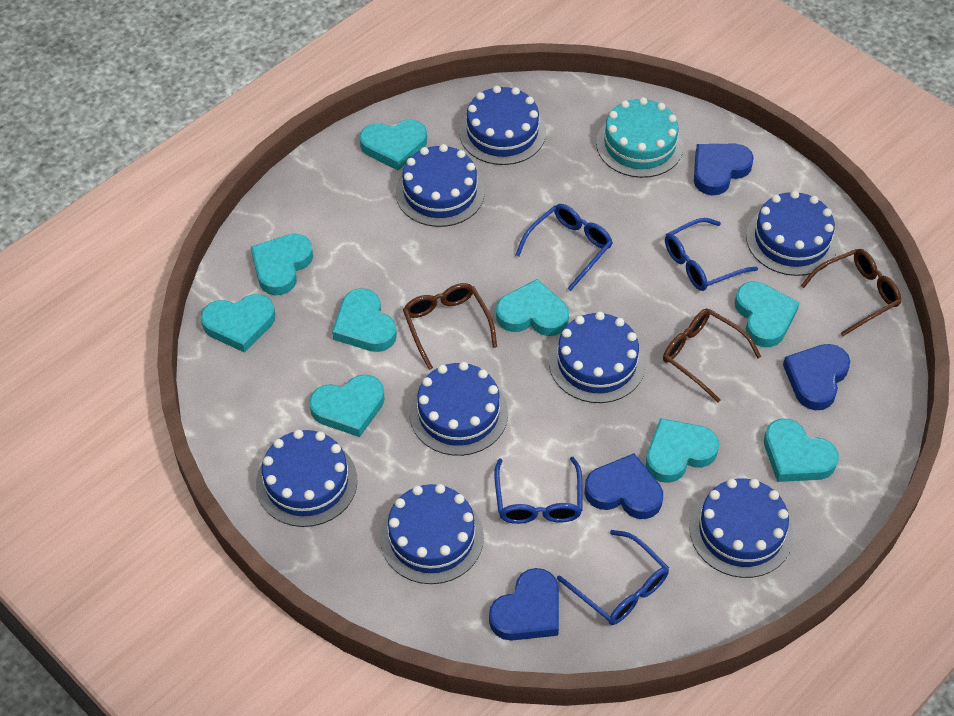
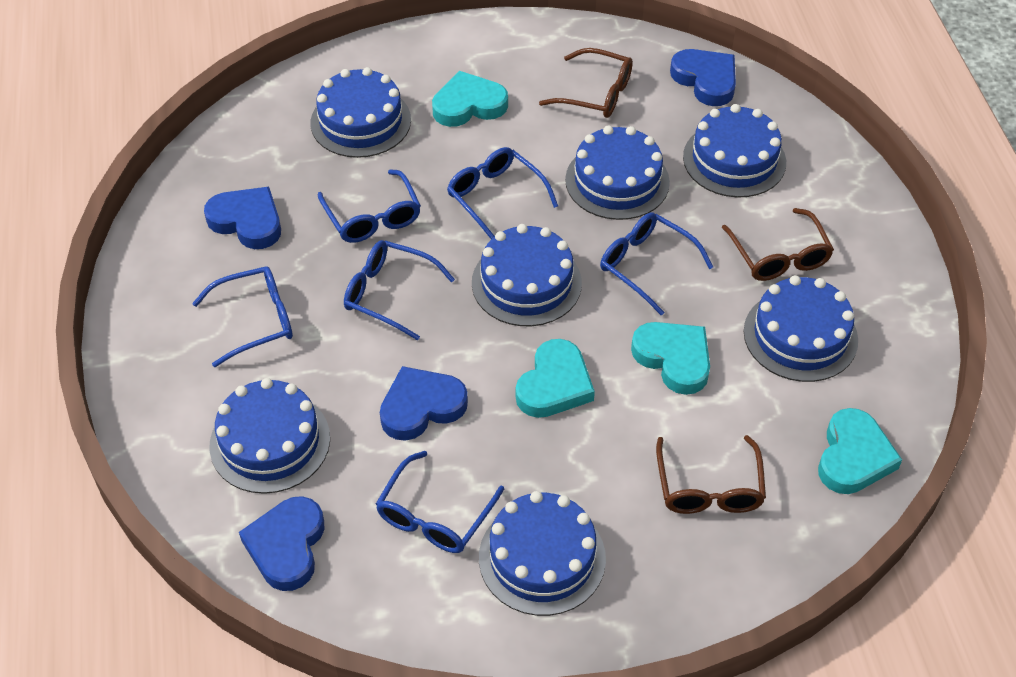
blue cake: 8 -> 7
blue glasses: 4 -> 6
turquoise cake: 1 -> 0
turquoise heart: 9 -> 4

